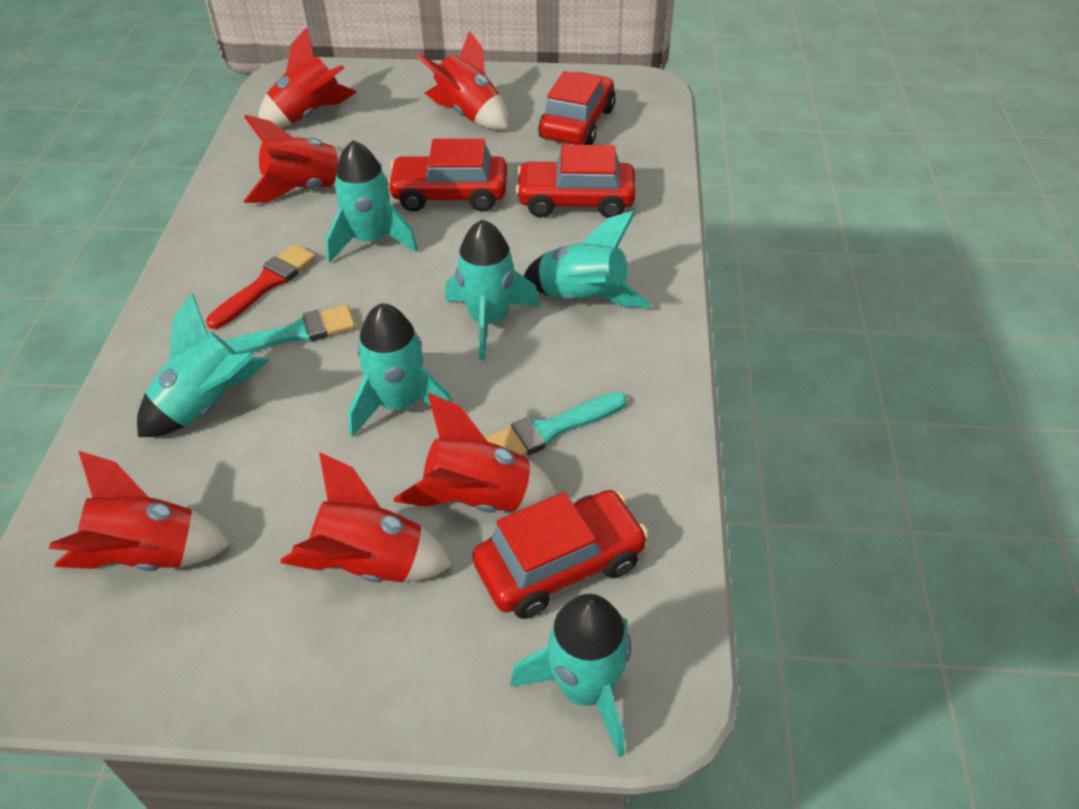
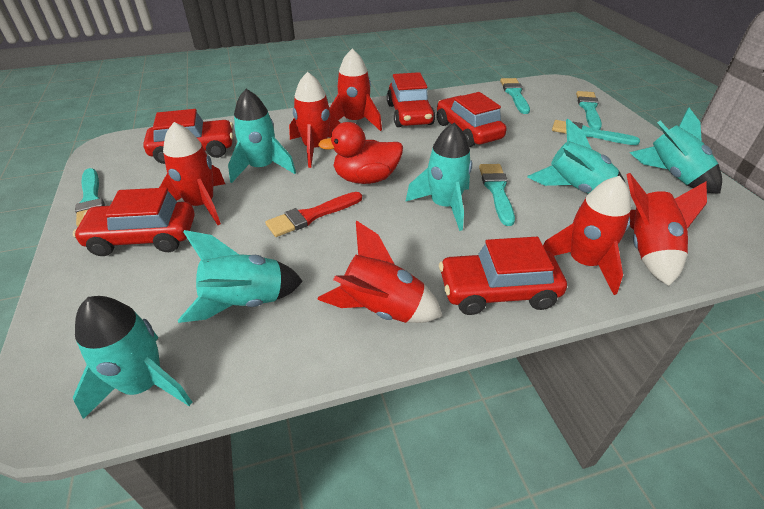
red car: 4 -> 5
red duck: 0 -> 1
turquoise brush: 2 -> 5

